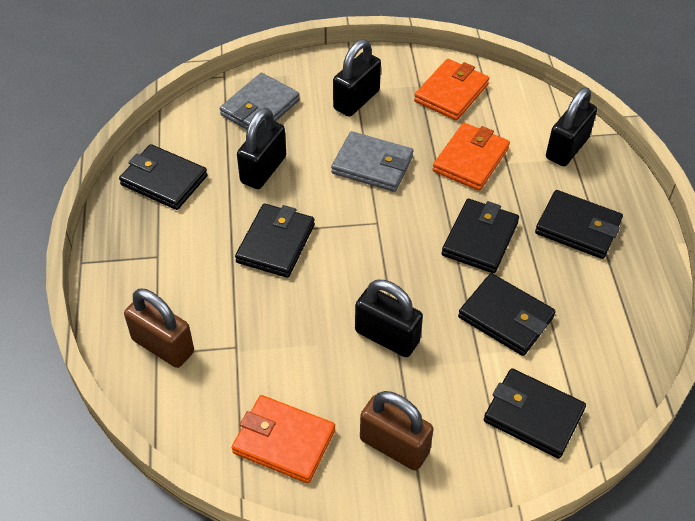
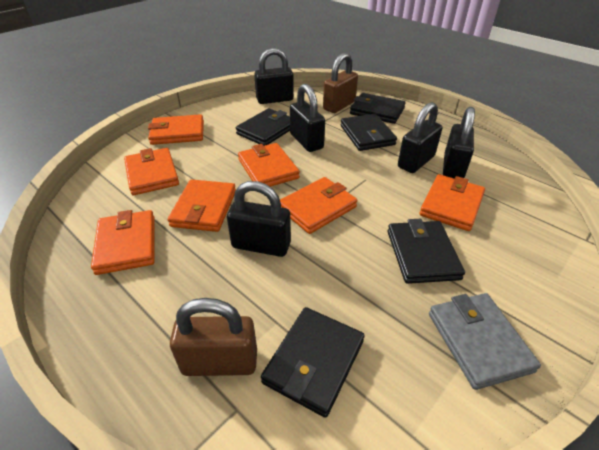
black padlock: 4 -> 5
black wallet: 6 -> 5
grey wallet: 2 -> 1
orange wallet: 3 -> 7

